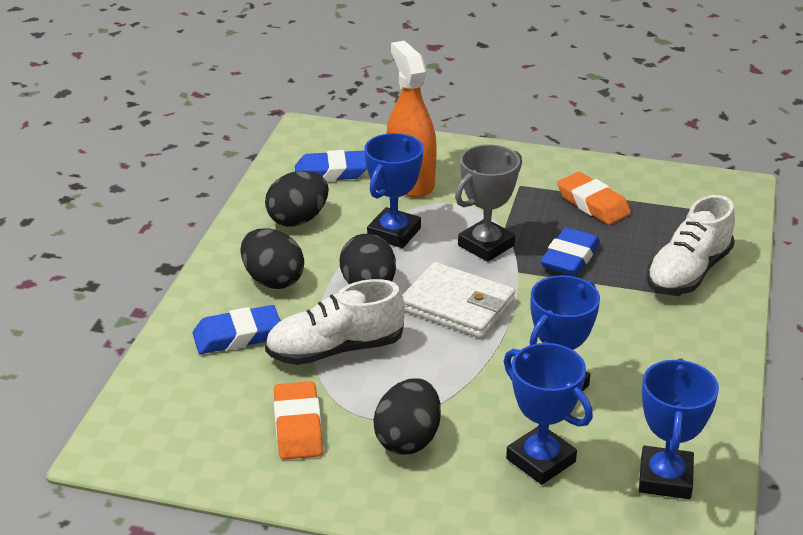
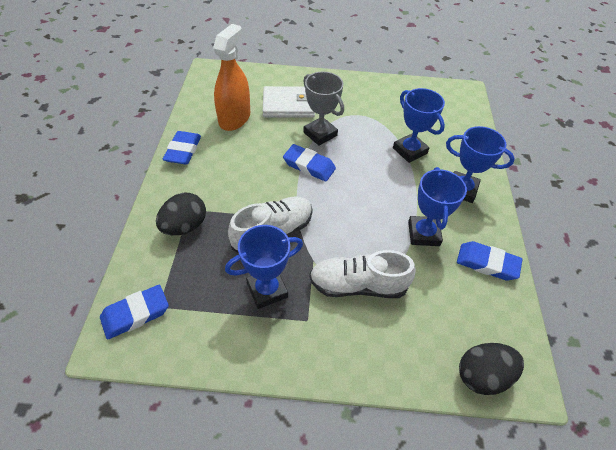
black egg: 4 -> 2
blue eraser: 3 -> 4
orange eraser: 2 -> 0

